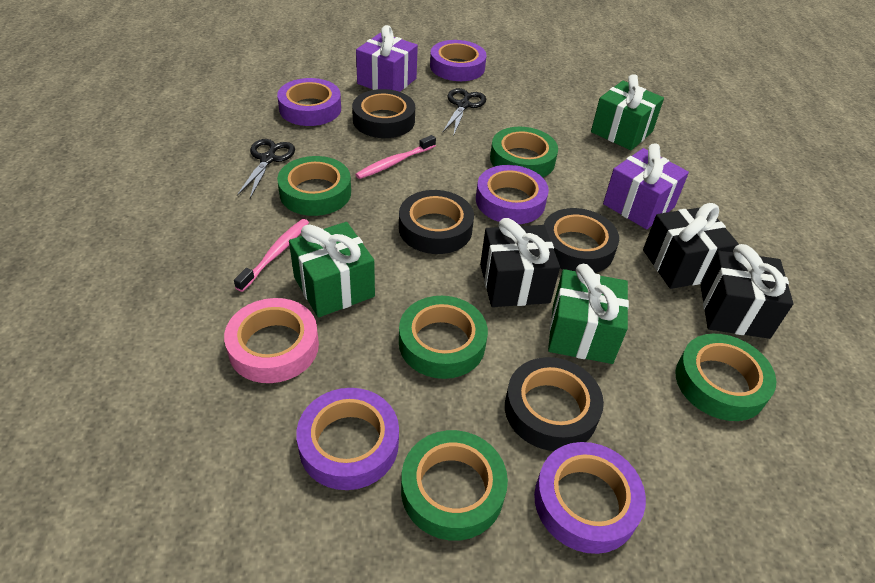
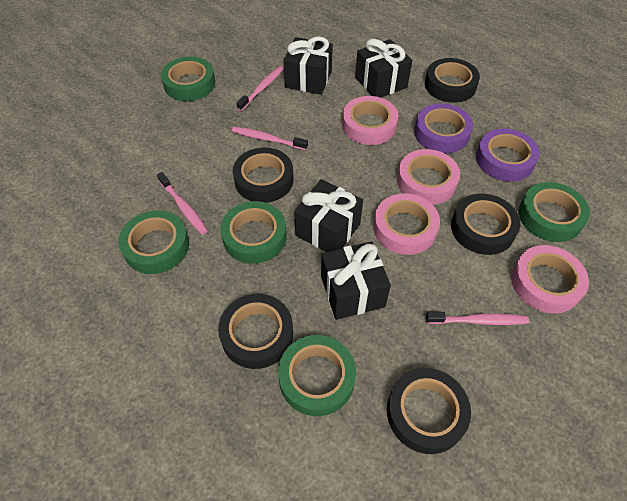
black gift: 3 -> 4
black scissors: 2 -> 0
black tape: 4 -> 5
green gift: 3 -> 0
pink tape: 1 -> 4
pink toothbrush: 2 -> 4
purple gift: 2 -> 0
purple tape: 5 -> 2

